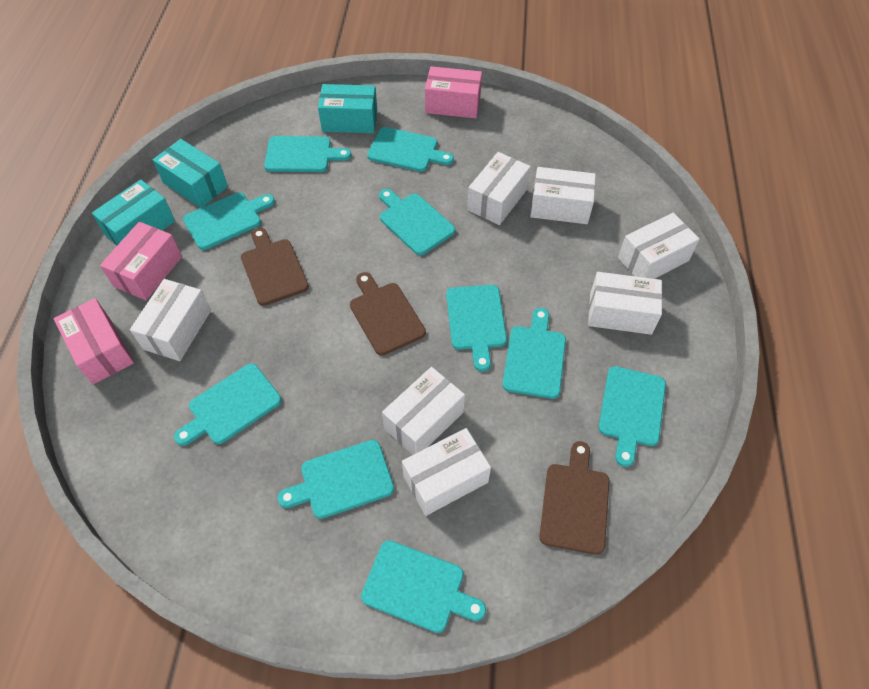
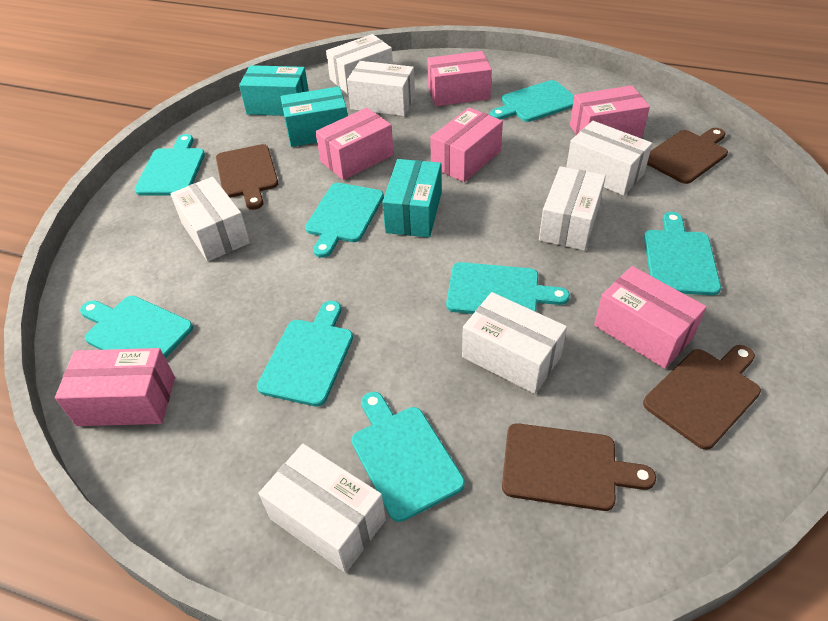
brown cutting board: 3 -> 4
pink box: 3 -> 6
turquoise cutting board: 10 -> 8

